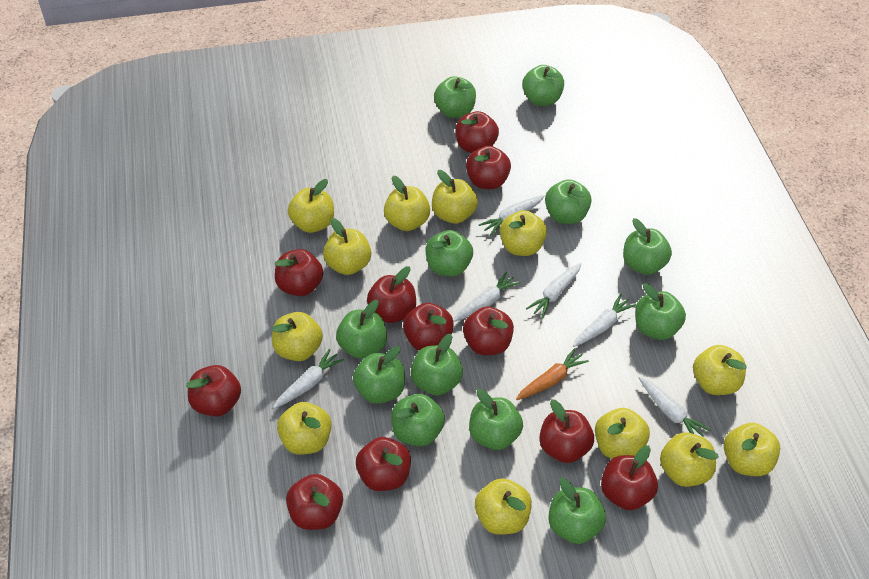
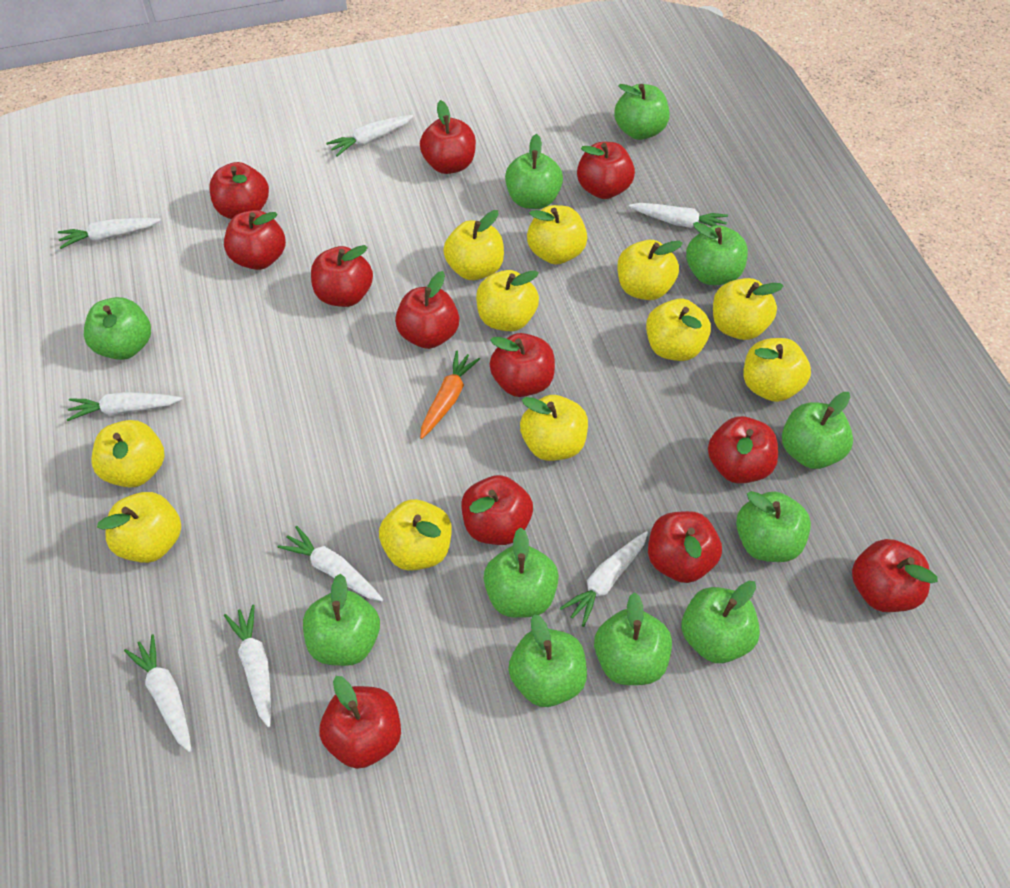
green apple: 12 -> 11
red apple: 11 -> 12
white carrot: 6 -> 8
yellow apple: 12 -> 11

